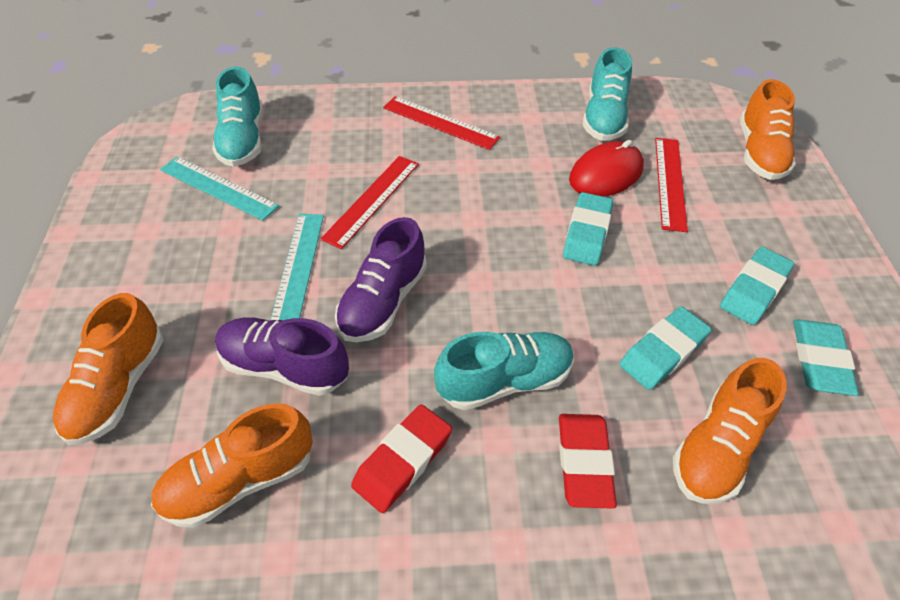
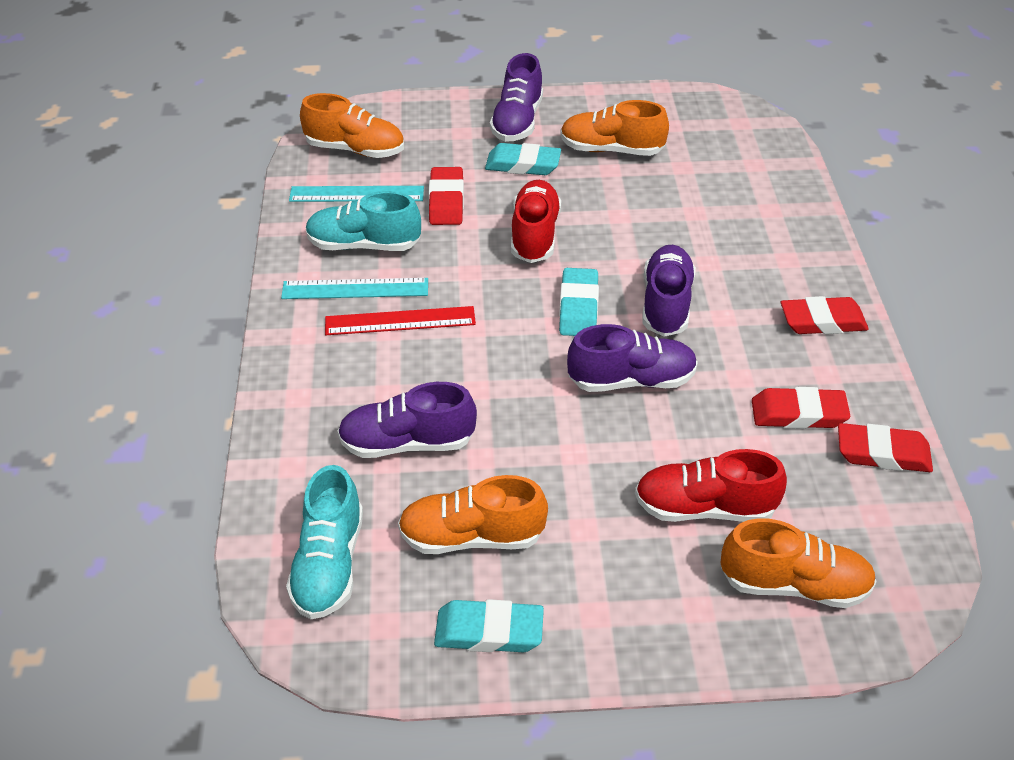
purple shoe: 2 -> 4
red eraser: 2 -> 4
red mouse: 1 -> 0
red ruler: 3 -> 1
red shoe: 0 -> 2
turquoise eraser: 4 -> 3
turquoise shoe: 3 -> 2

